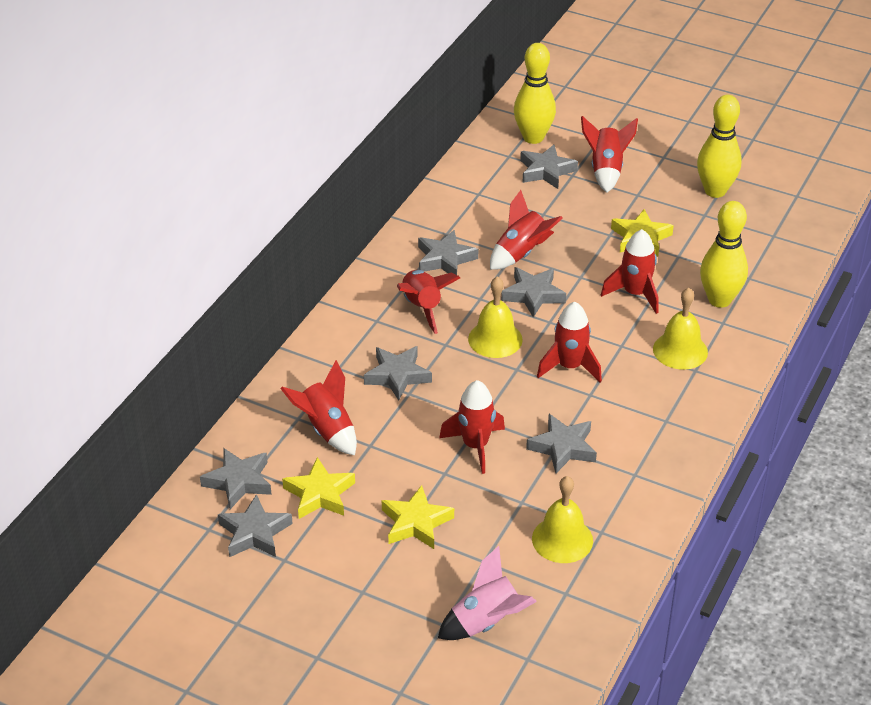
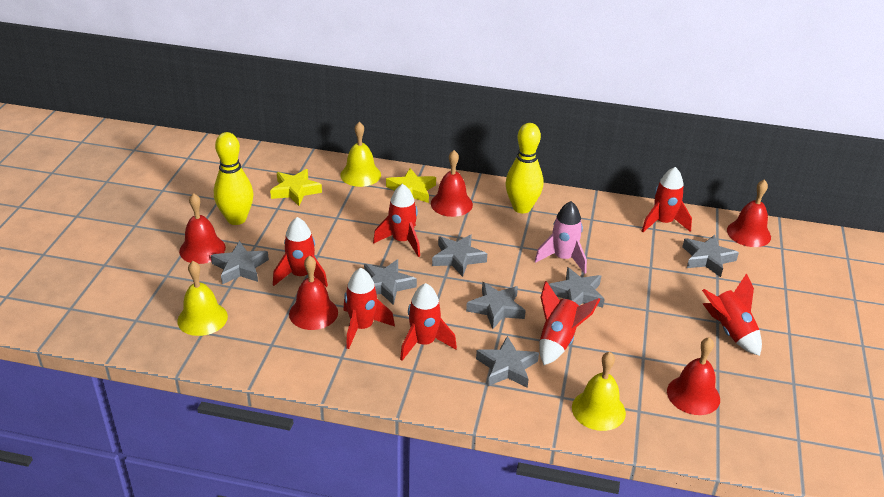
red bell: 0 -> 5
yellow bowling pin: 3 -> 2
yellow star: 3 -> 2

